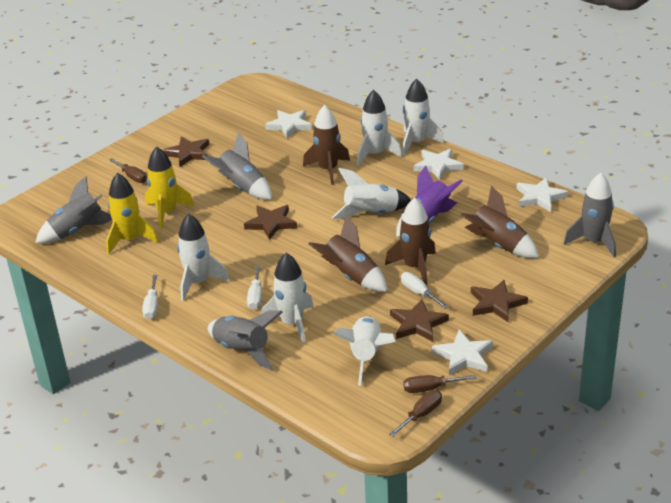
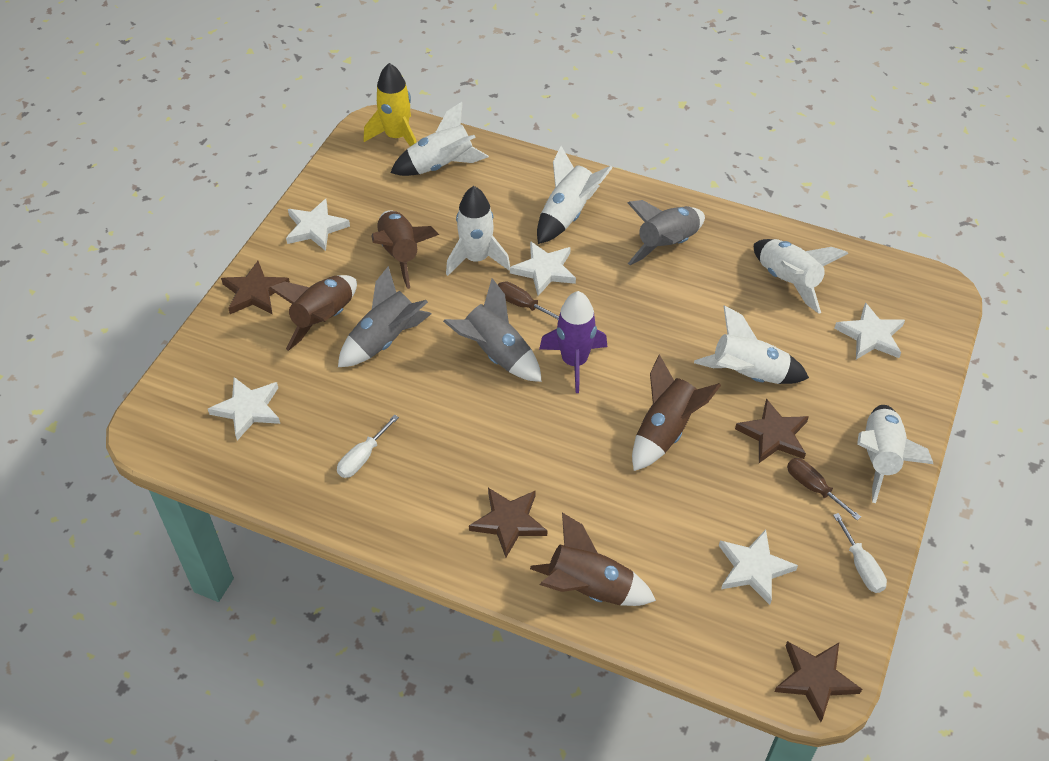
brown screwdriver: 3 -> 2
grey rocket: 4 -> 3
white screwdriver: 3 -> 2
white star: 4 -> 5
yellow rocket: 2 -> 1

